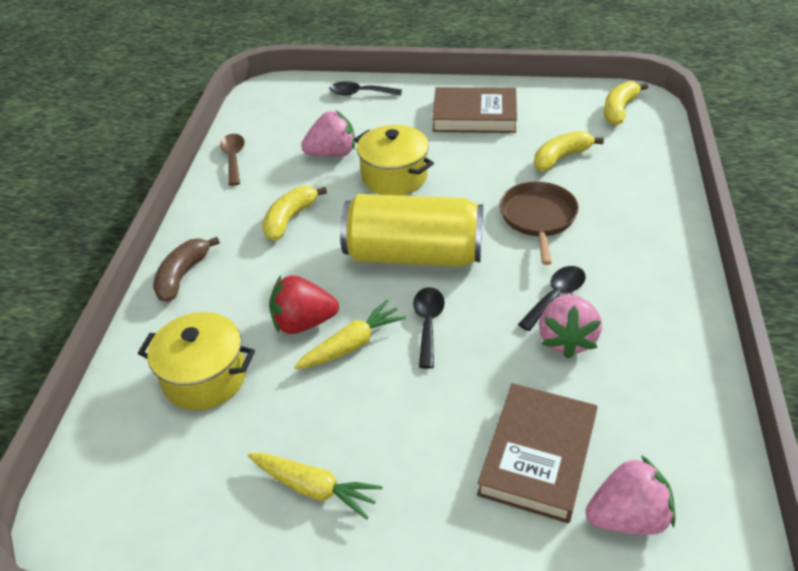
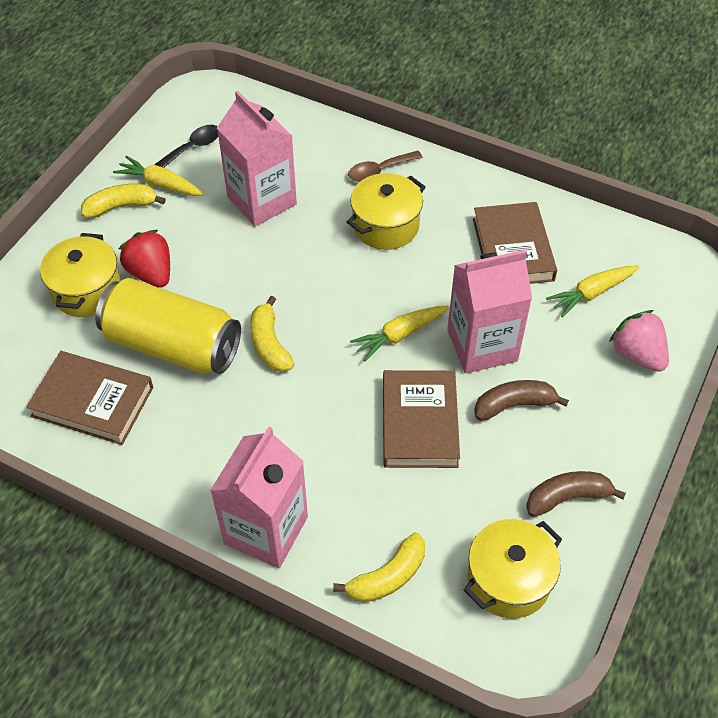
black spoon: 3 -> 1
brown banana: 1 -> 2
brown book: 2 -> 3
brown pan: 1 -> 0
pink carton: 0 -> 3
pink strawberry: 3 -> 1
yellow carrot: 2 -> 3
yellow pot: 2 -> 3

